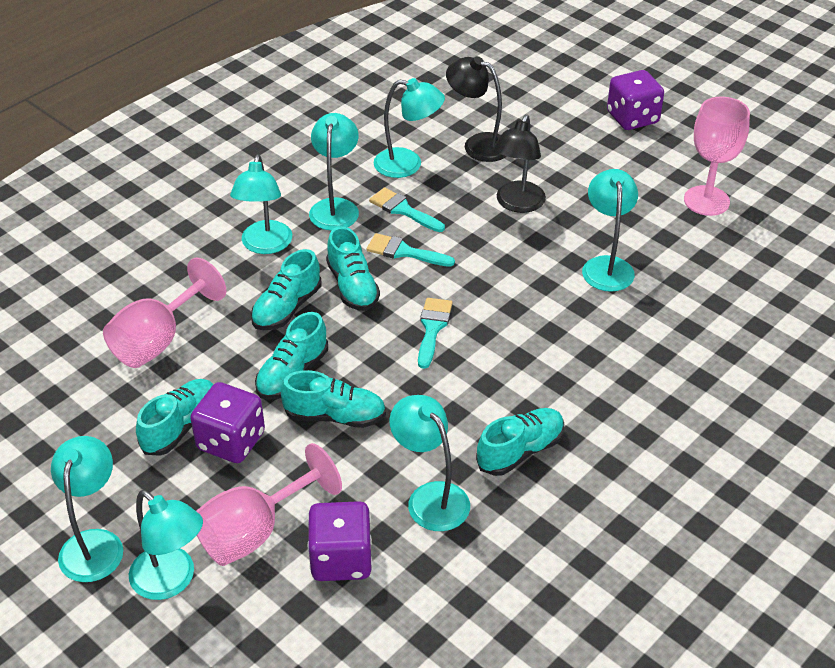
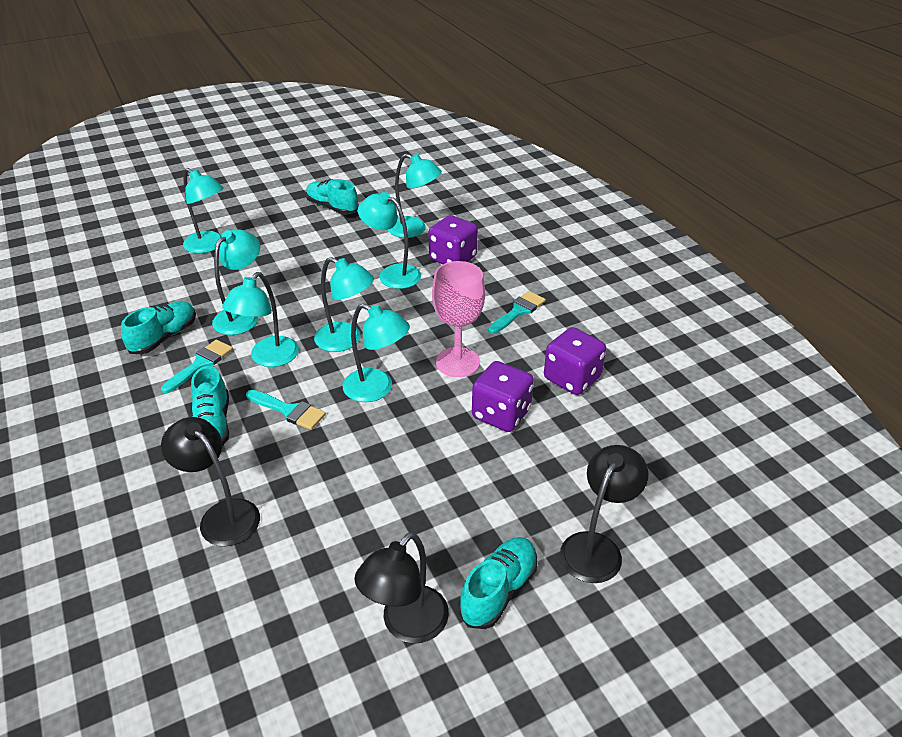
black lamp: 2 -> 3
pink goblet: 3 -> 1
turquoise shoe: 6 -> 4

